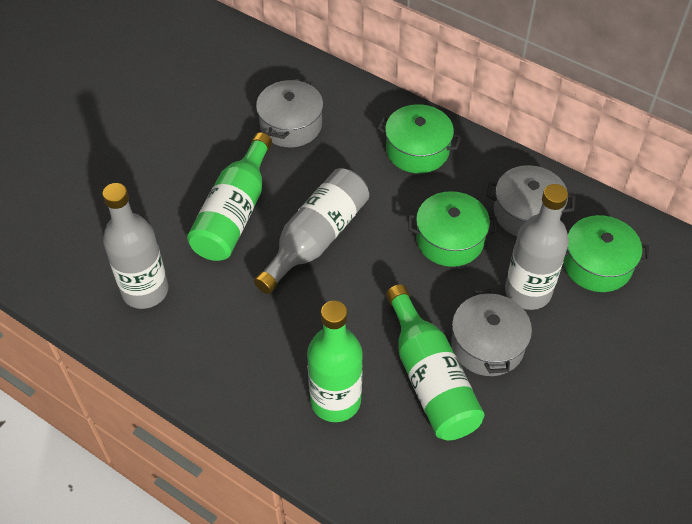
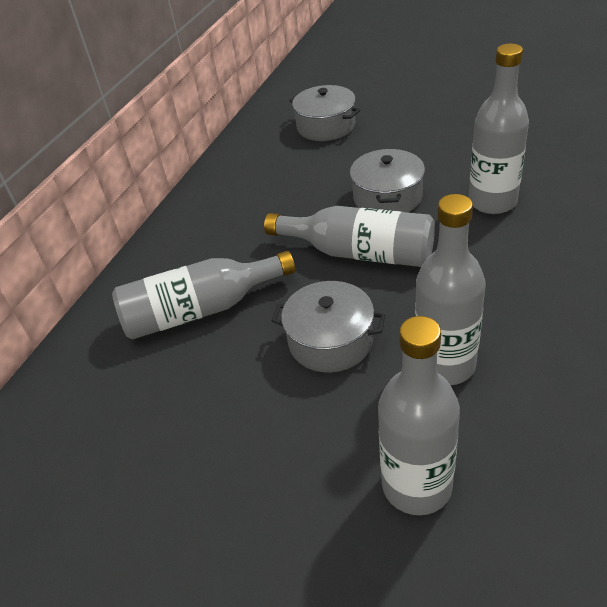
green bottle: 3 -> 0
green pot: 3 -> 0
grey bottle: 3 -> 5

